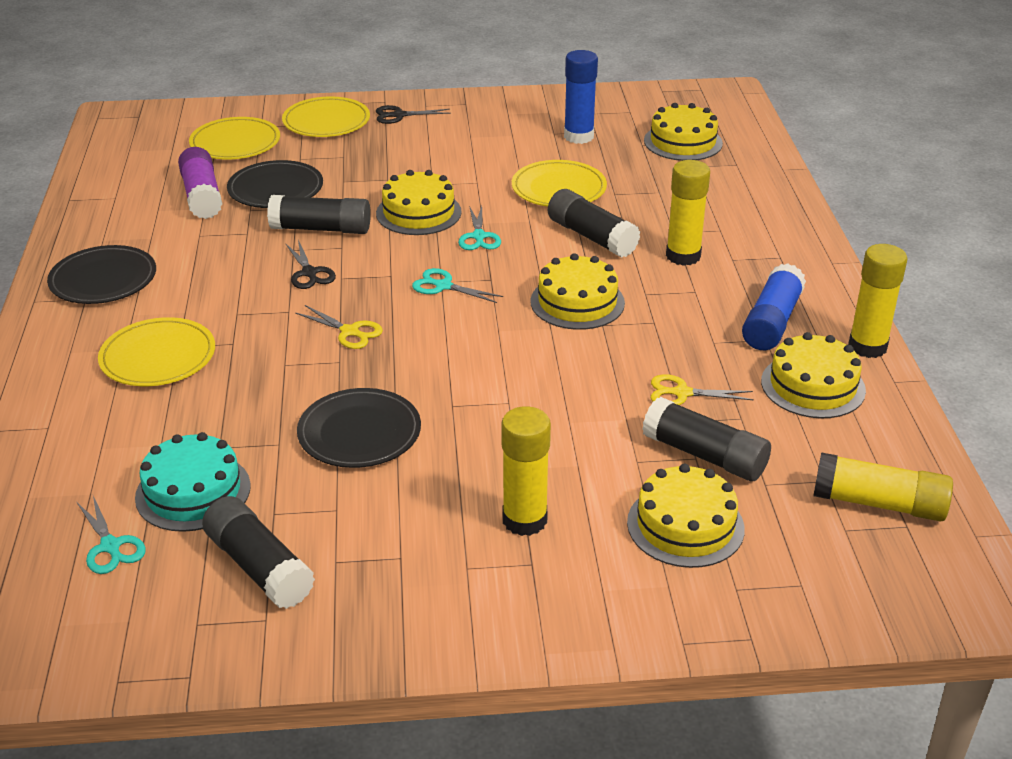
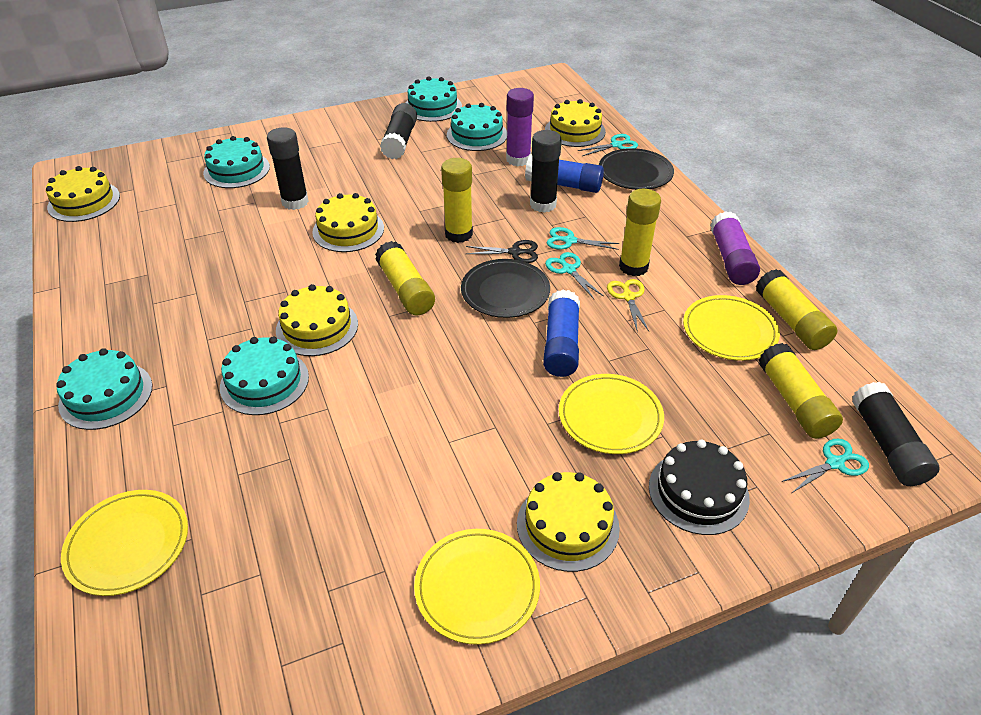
black cake: 0 -> 1
black plate: 3 -> 2
black scissors: 2 -> 1
purple glue stick: 1 -> 2
turquoise cake: 1 -> 5
turquoise scissors: 3 -> 4
yellow glue stick: 4 -> 5
yellow scissors: 2 -> 1

